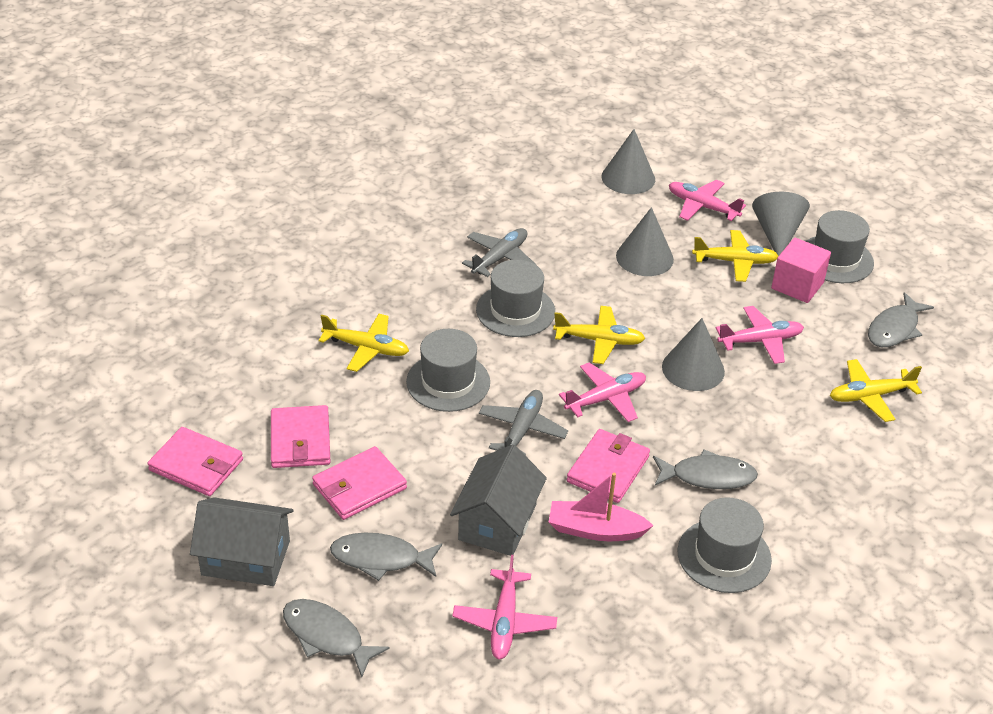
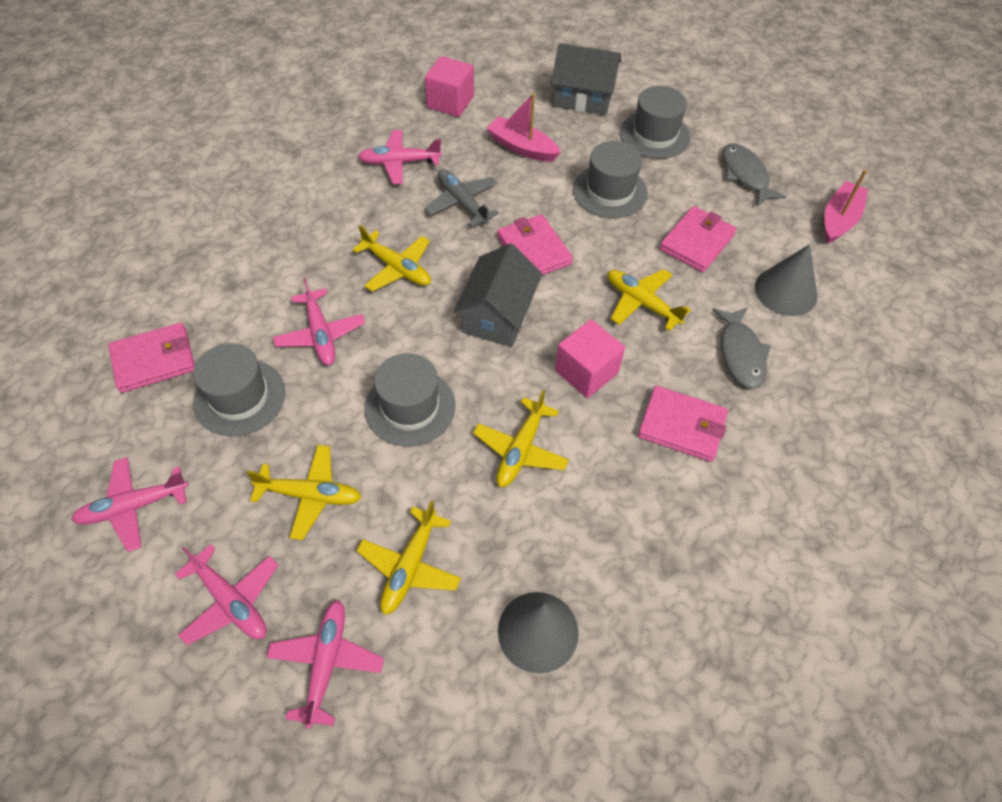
grey cone: 4 -> 2
grey fish: 4 -> 2
grey plane: 2 -> 1
pink boat: 1 -> 2
pink cube: 1 -> 2
pink plane: 4 -> 5
yellow plane: 4 -> 5

